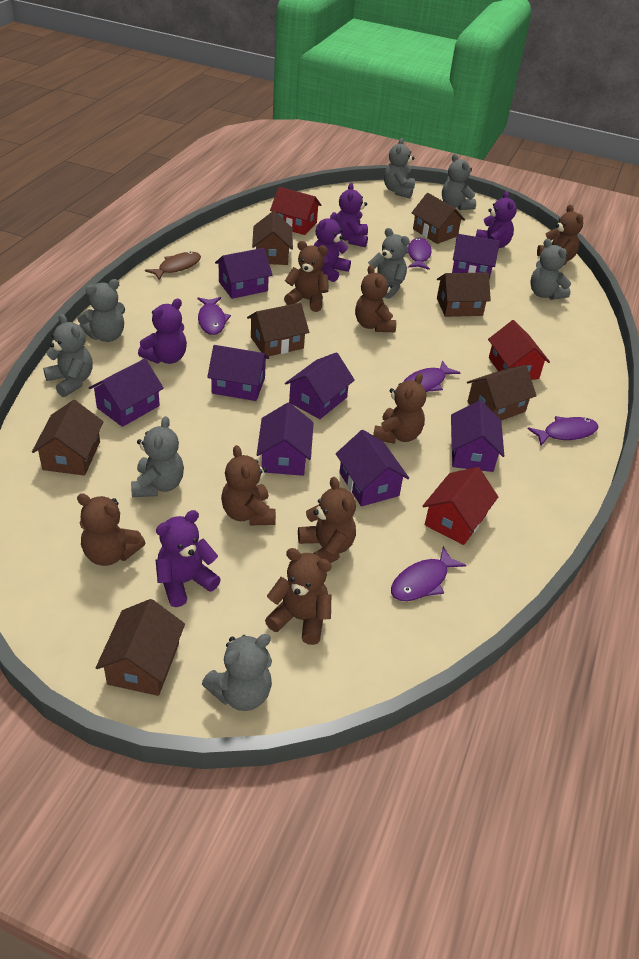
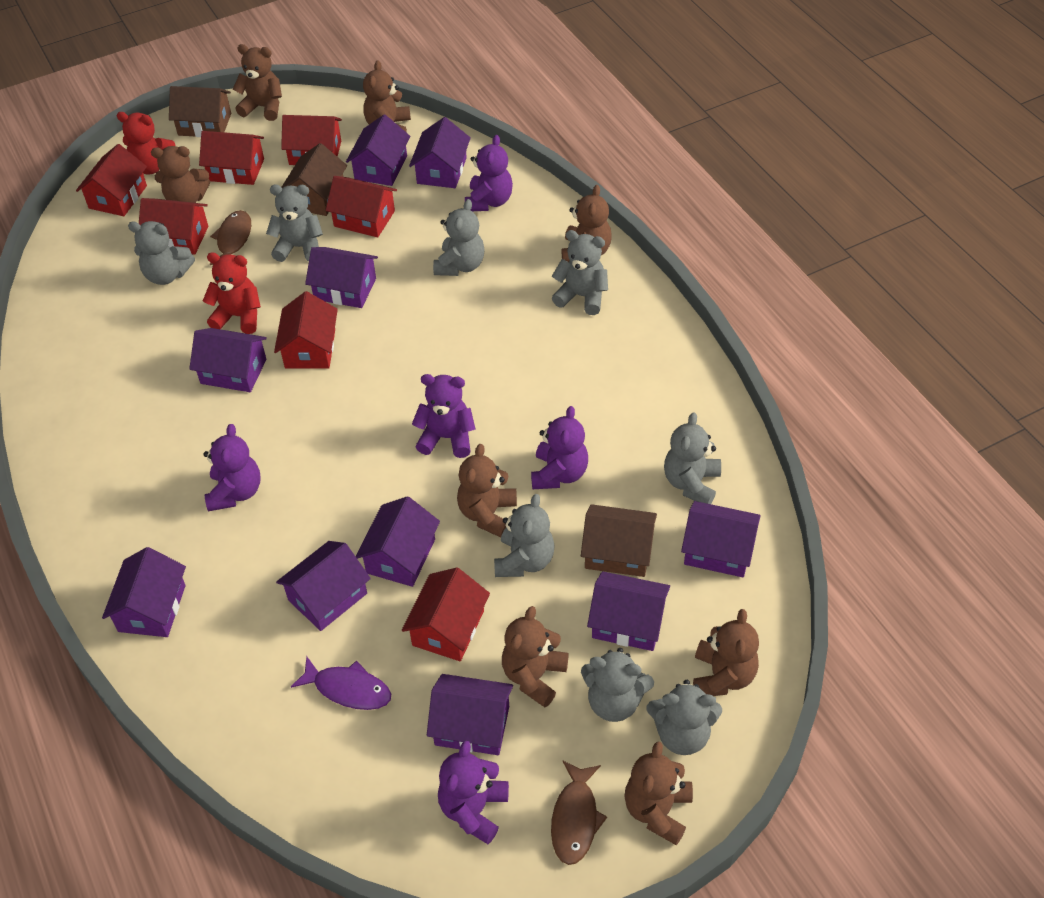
brown fish: 1 -> 2
brown house: 7 -> 3
purple fish: 5 -> 1
purple house: 8 -> 10
red house: 3 -> 7
red teddy bear: 0 -> 2

